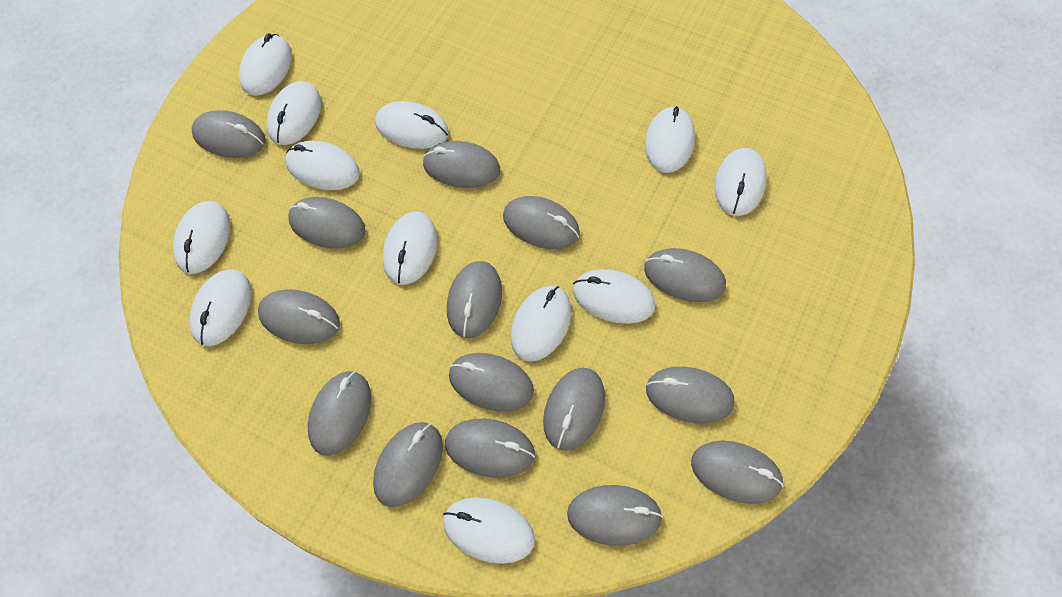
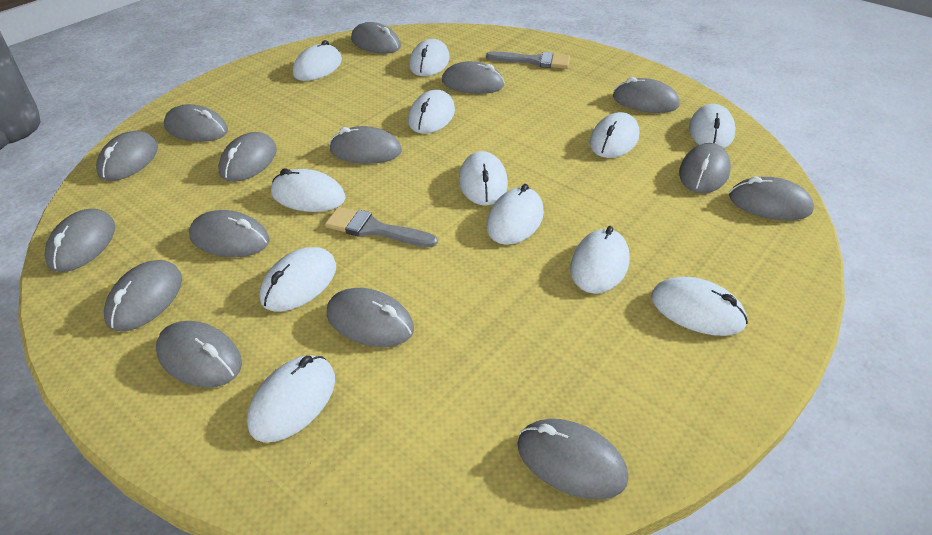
grey brush: 0 -> 2

